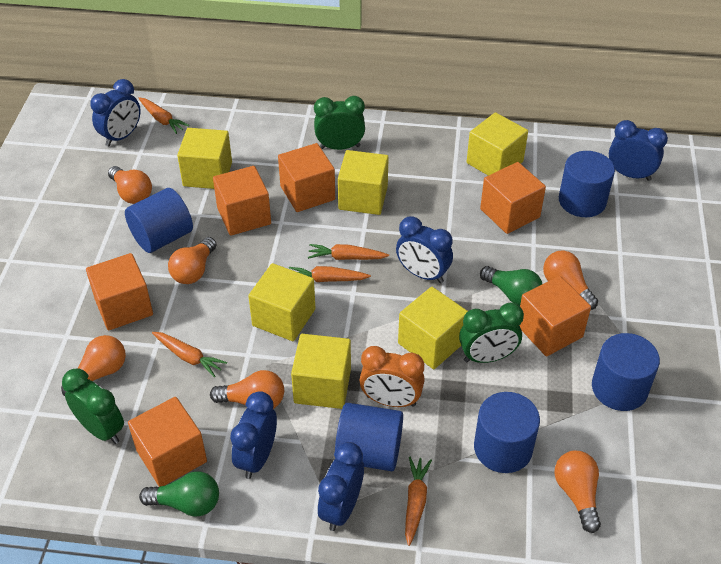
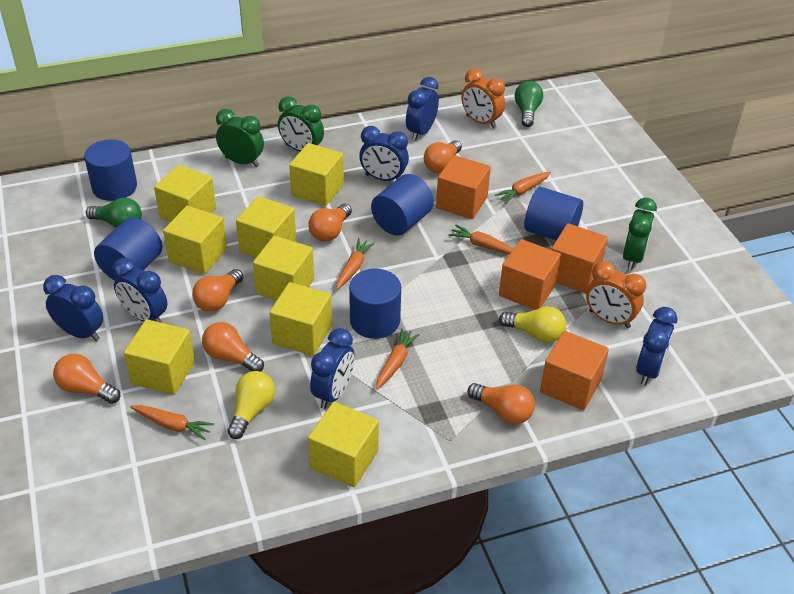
blue clock: 5 -> 6
orange clock: 1 -> 2
orange cube: 6 -> 4
yellow cube: 6 -> 8
yellow light bulb: 0 -> 2

